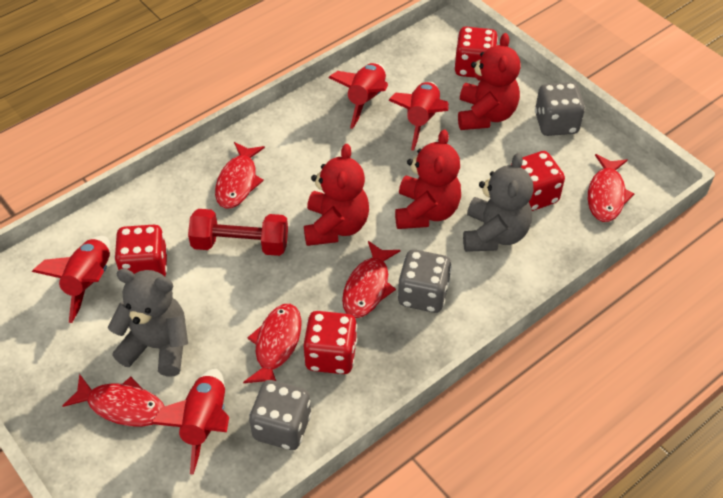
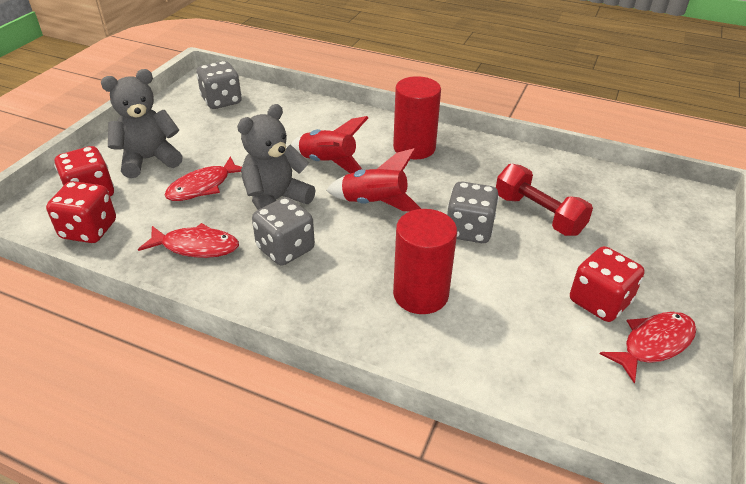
red cylinder: 0 -> 2
red dice: 4 -> 3
red fish: 5 -> 3
red rocket: 4 -> 2
red teddy bear: 3 -> 0

